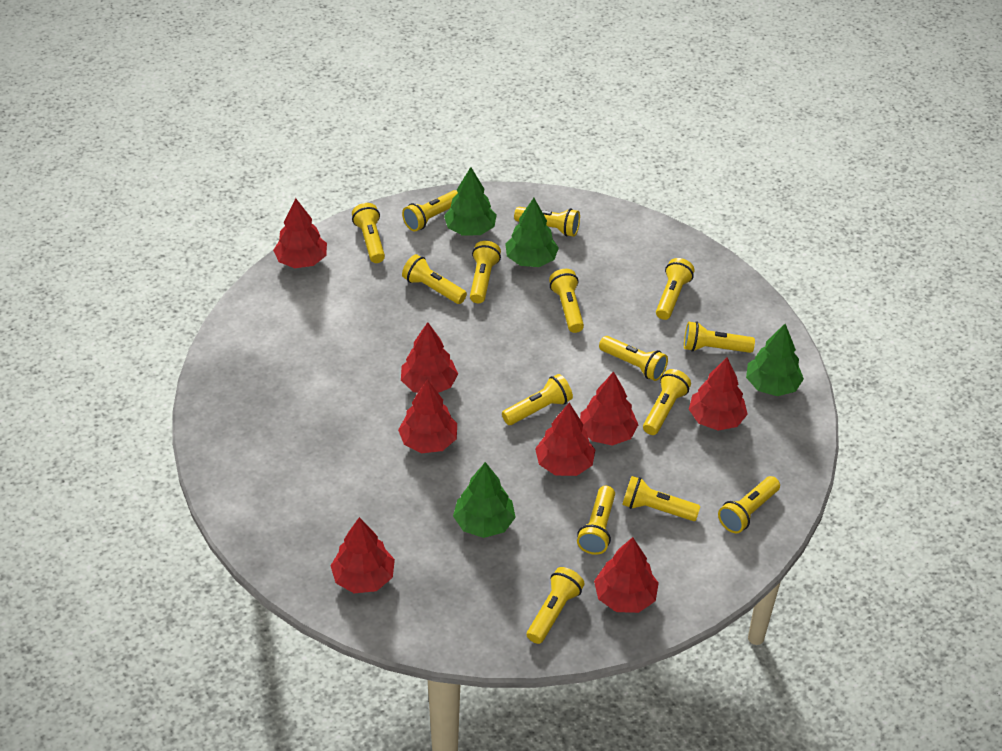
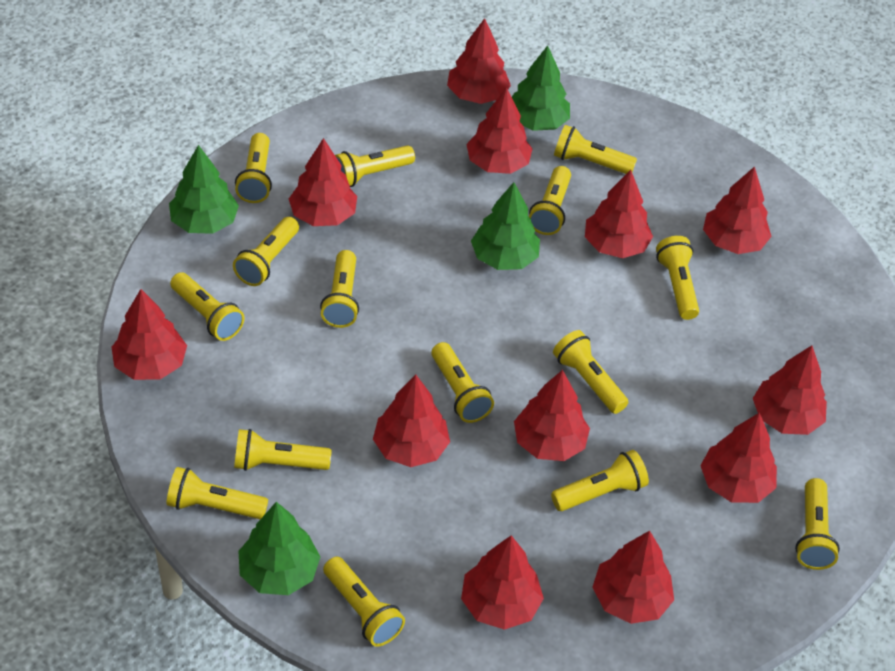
red tree: 8 -> 12

